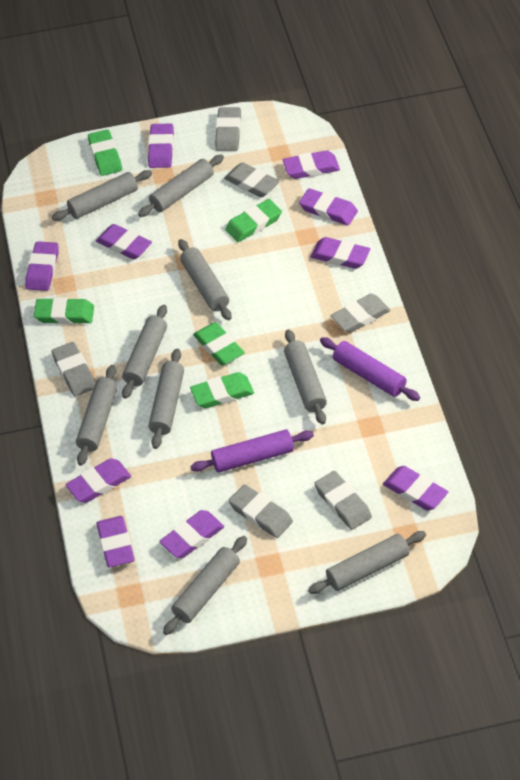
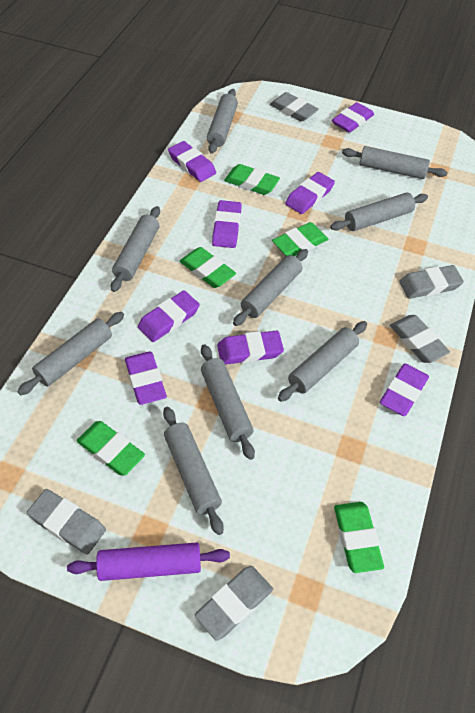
grey eraser: 6 -> 5
purple eraser: 10 -> 8
purple rolling pin: 2 -> 1

